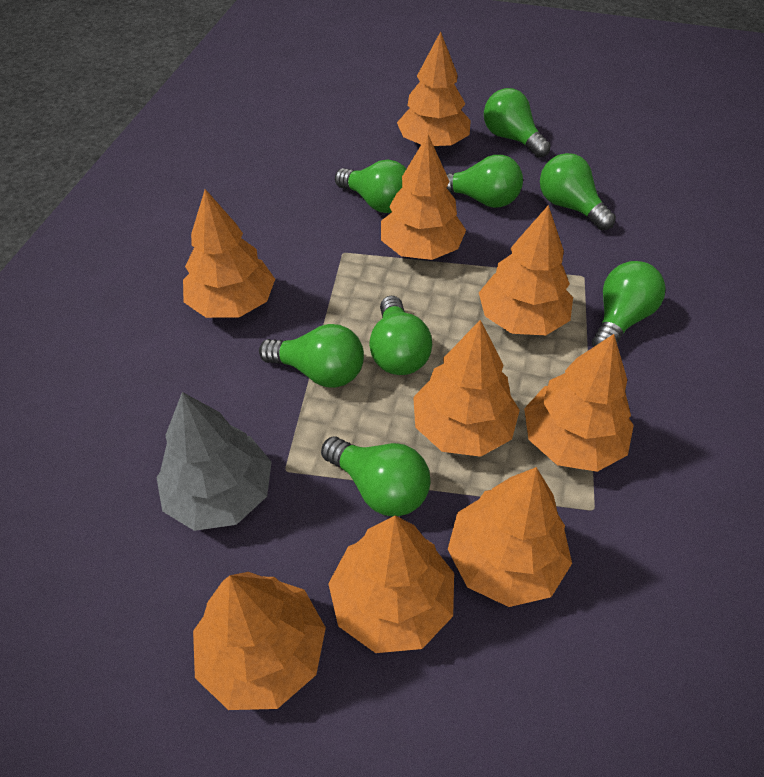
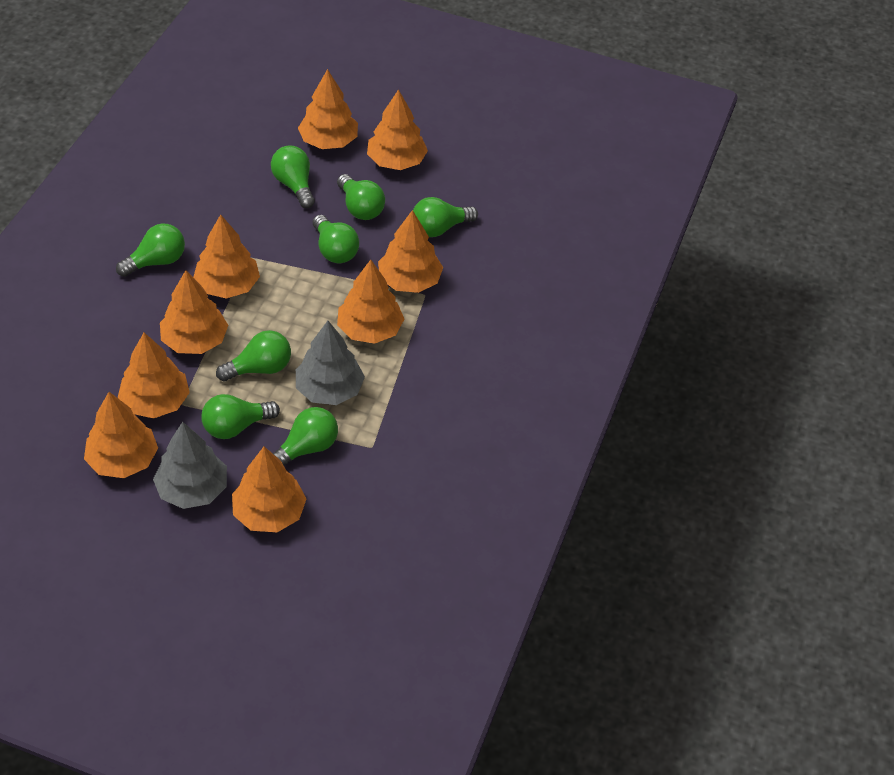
grey tree: 1 -> 2

